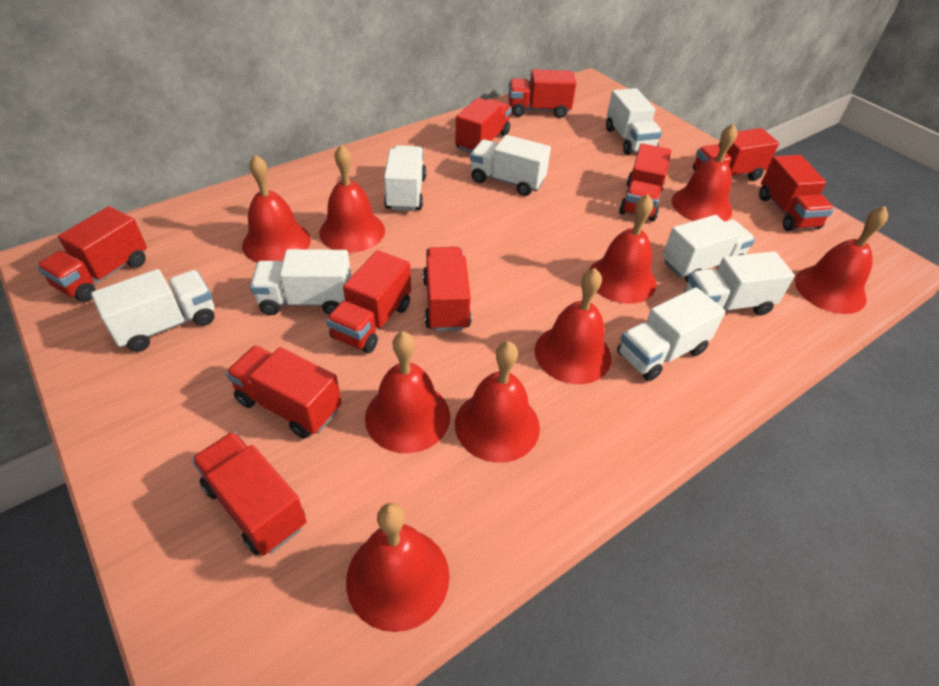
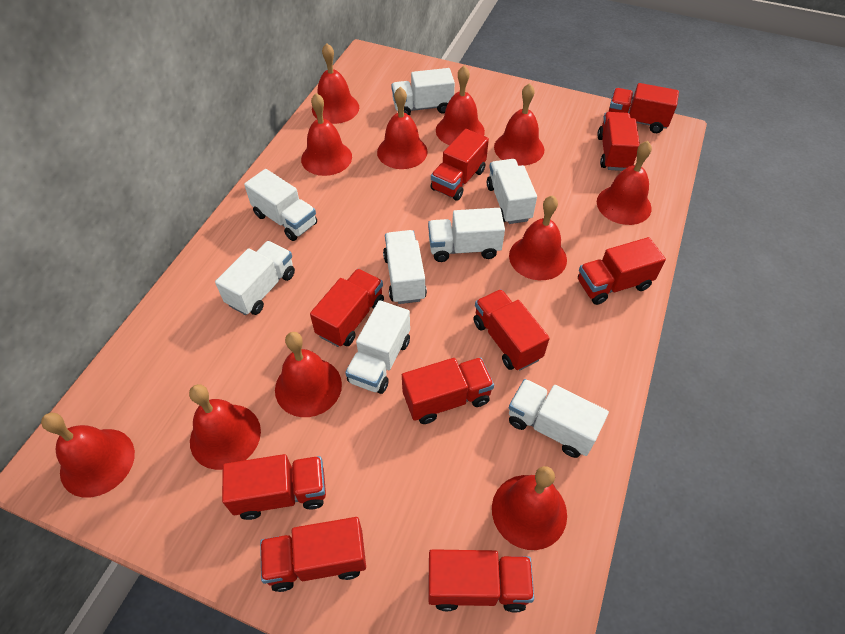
red bell: 9 -> 11

